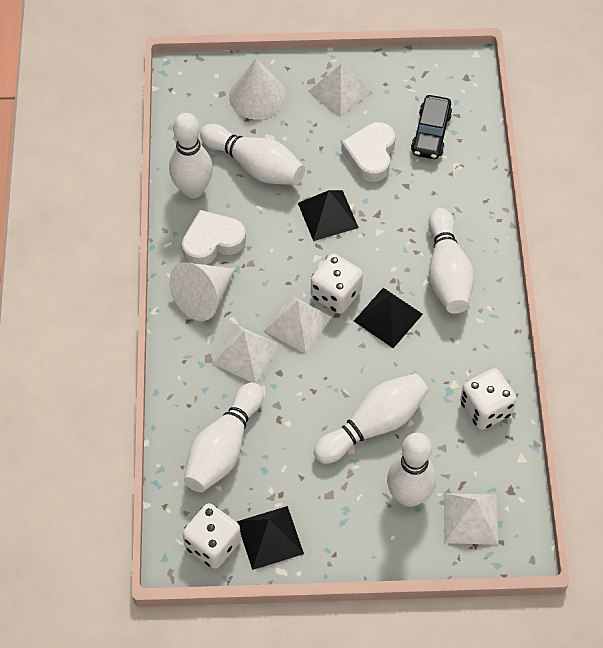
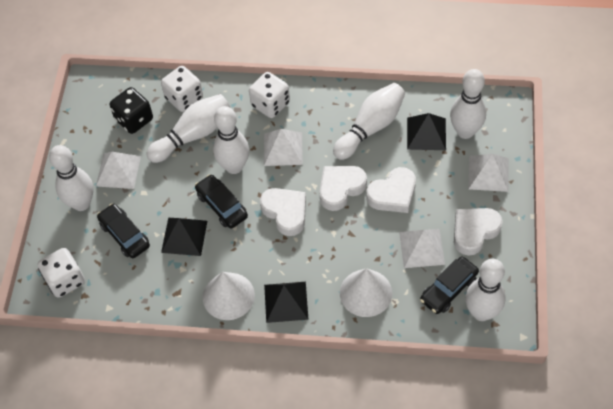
black car: 1 -> 3
black dice: 0 -> 1
white heart: 2 -> 4

